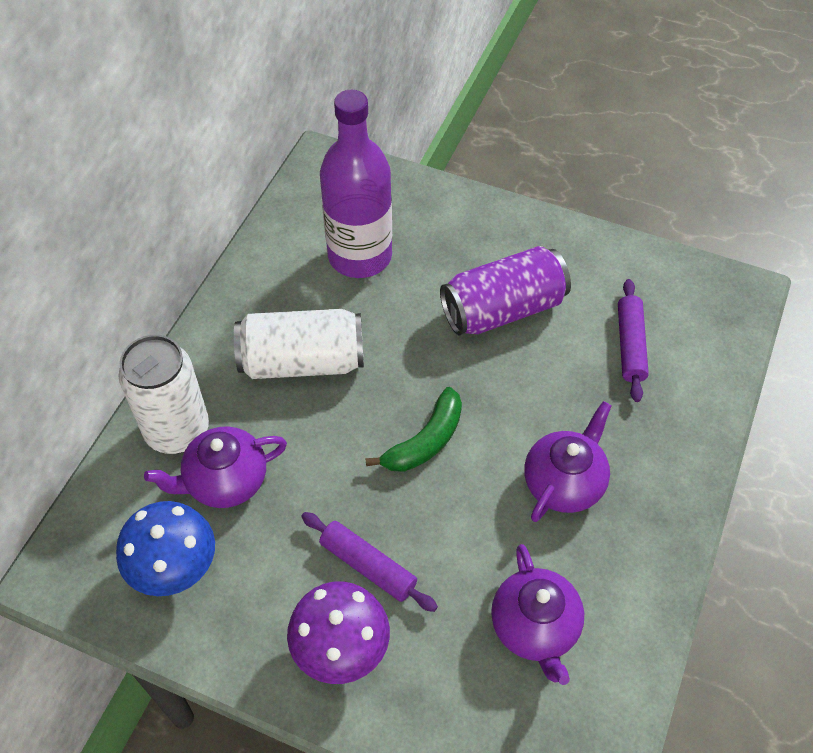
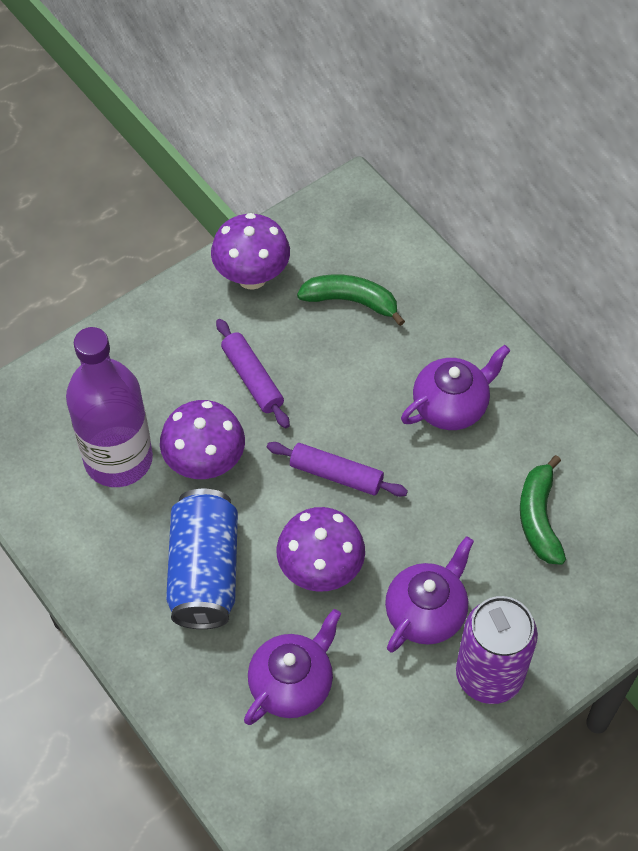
blue can: 0 -> 1
blue mushroom: 1 -> 0
green banana: 1 -> 2
purple mushroom: 1 -> 3
white can: 2 -> 0

